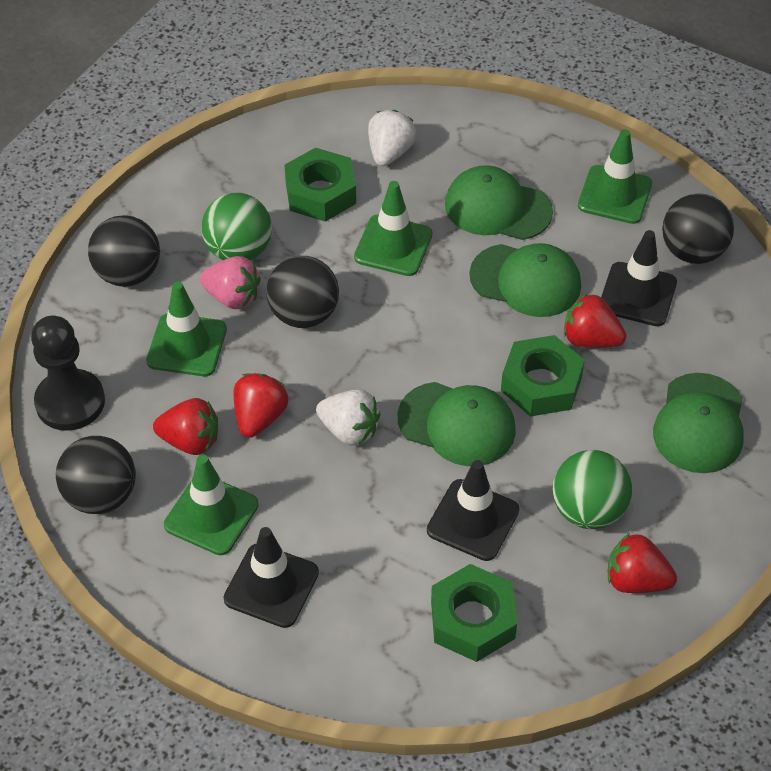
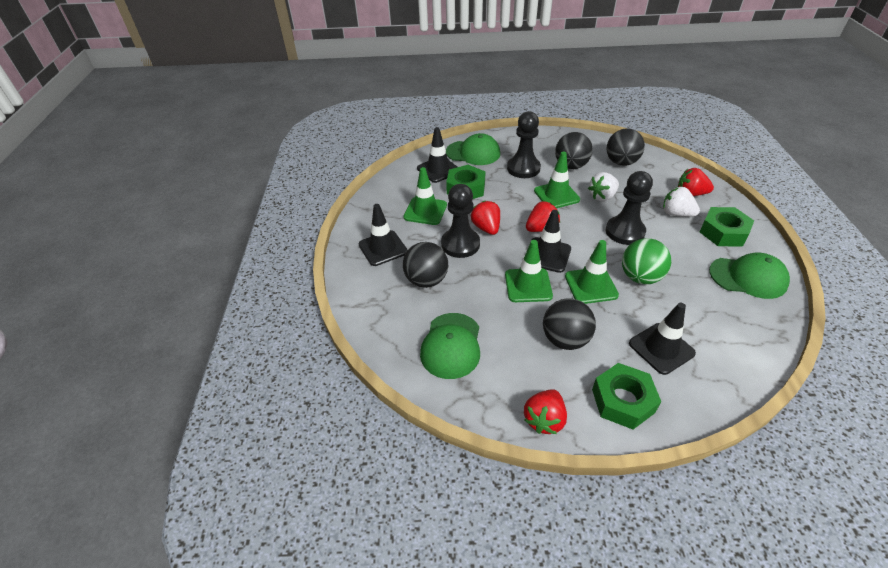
black pawn: 1 -> 3
black traffic cone: 3 -> 4
green ball: 2 -> 1
green cap: 4 -> 3
pink strawberry: 1 -> 0

